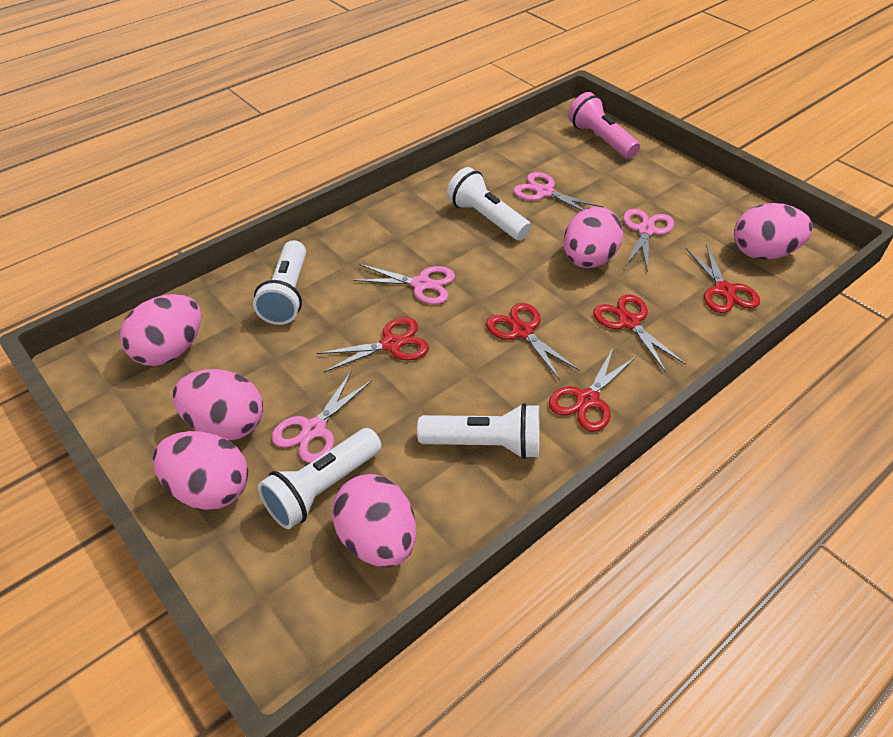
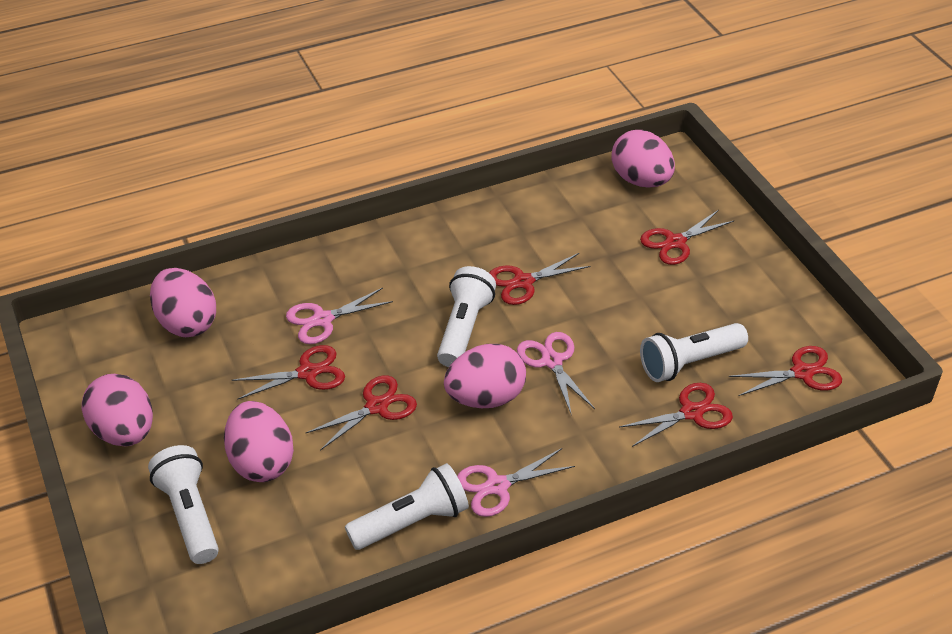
pink egg: 6 -> 5
pink flashlight: 1 -> 0
pink scissors: 4 -> 3
red scissors: 5 -> 6

